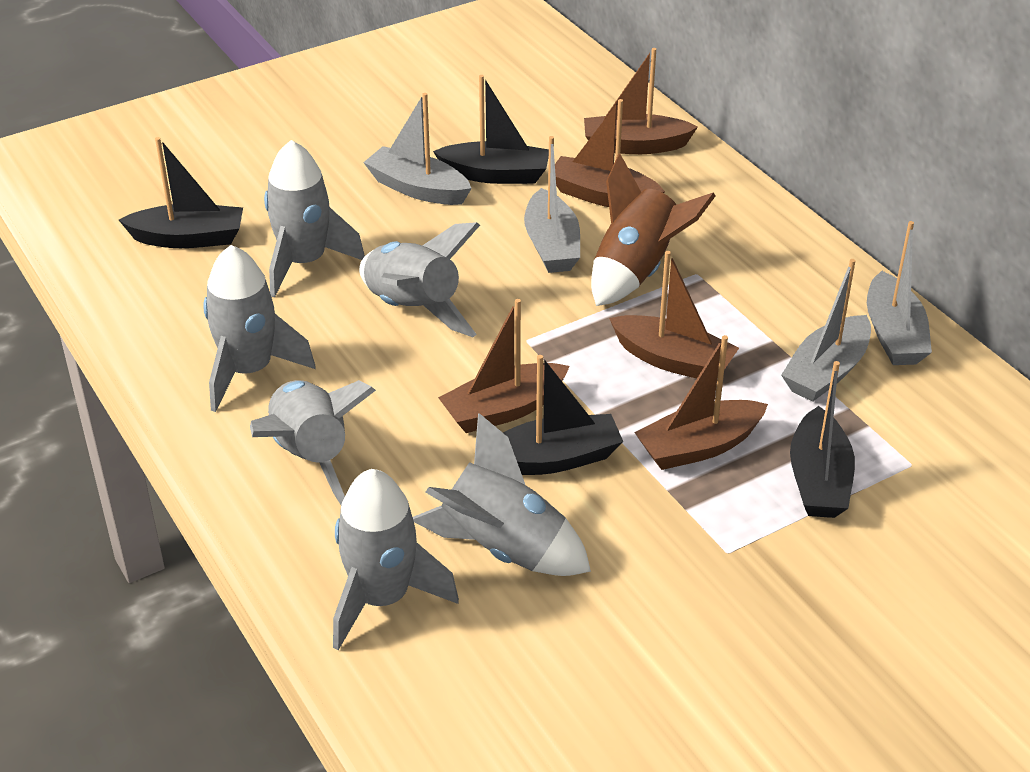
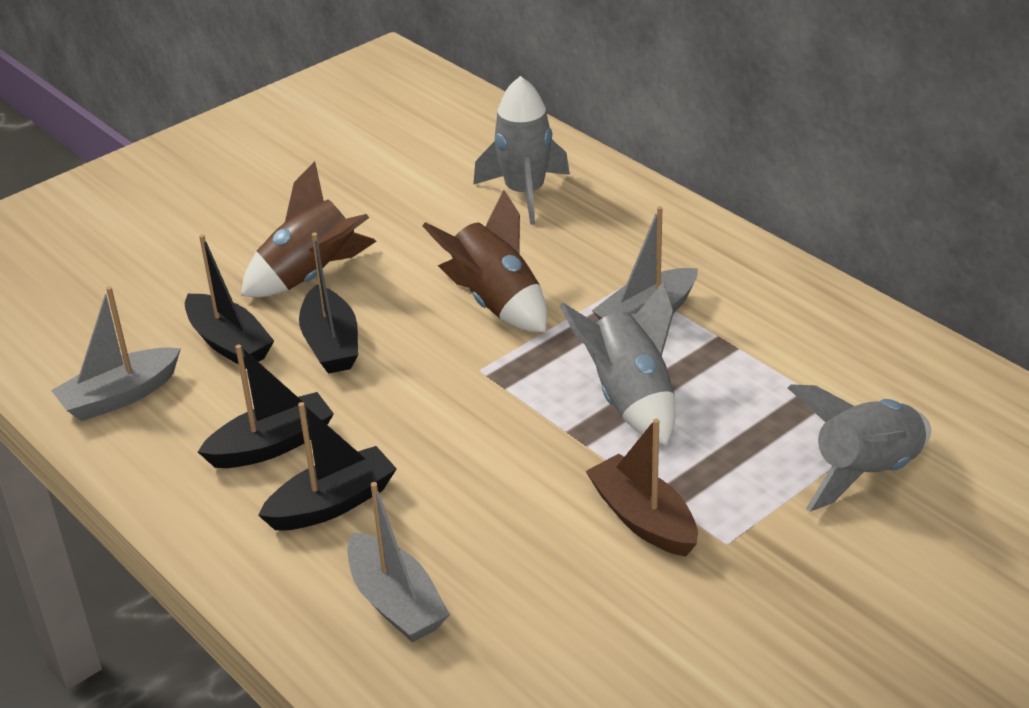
brown boat: 5 -> 1
brown rocket: 1 -> 2
grey boat: 4 -> 3
grey rocket: 6 -> 3

